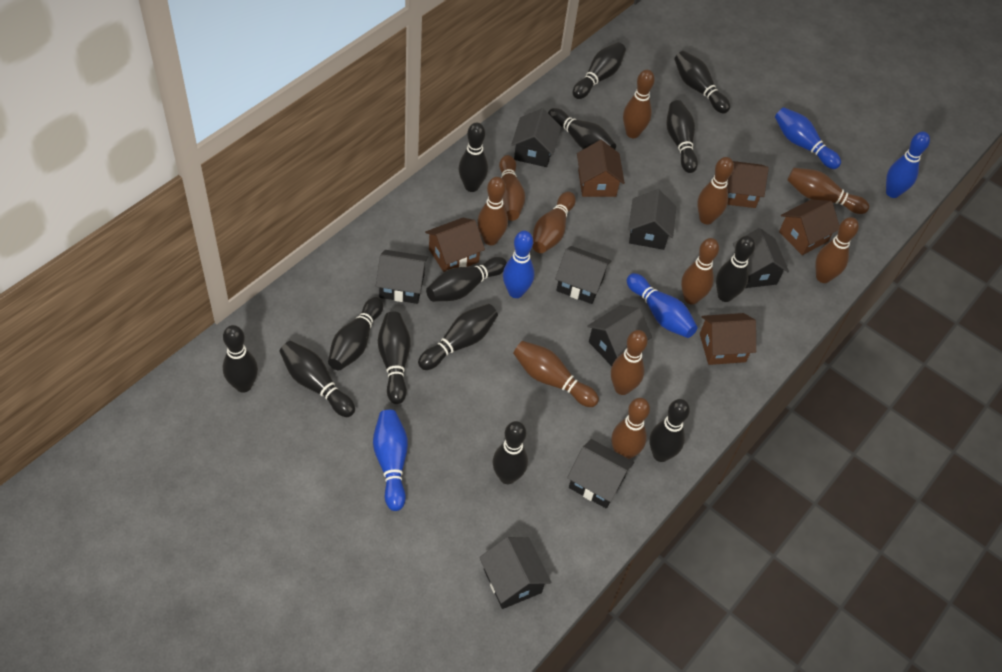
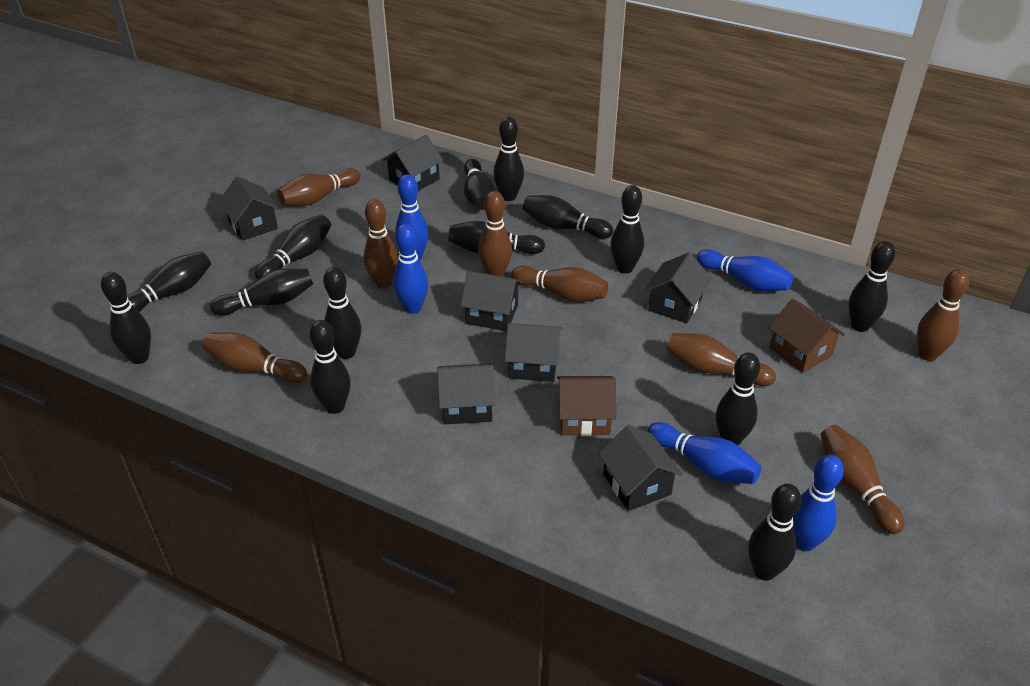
black house: 8 -> 7
brown bowling pin: 11 -> 8
brown house: 5 -> 2

